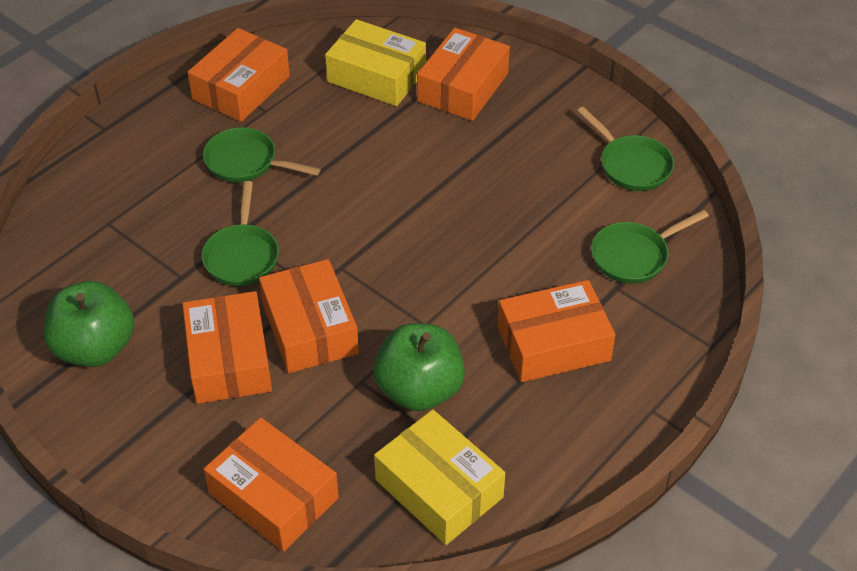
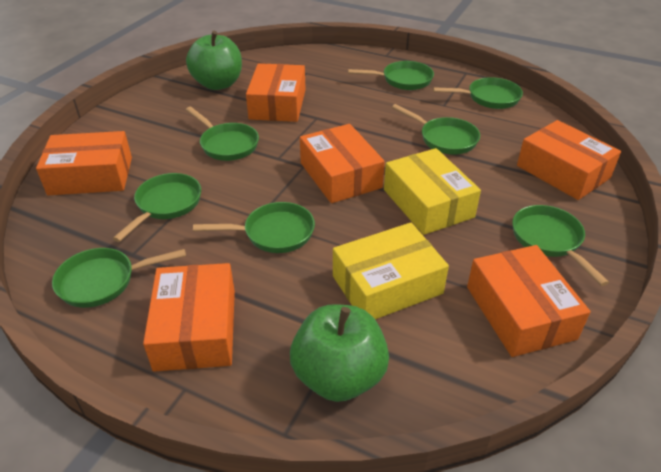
green pan: 4 -> 8

